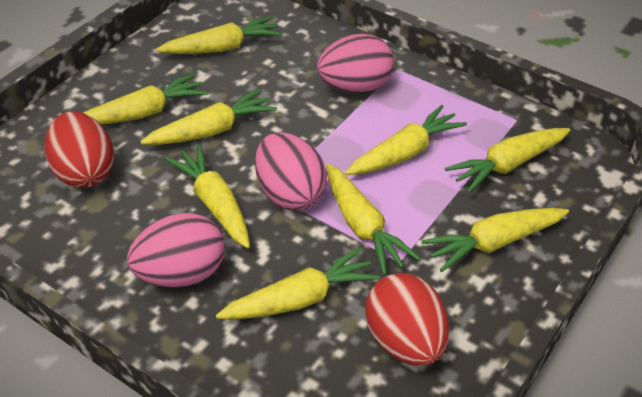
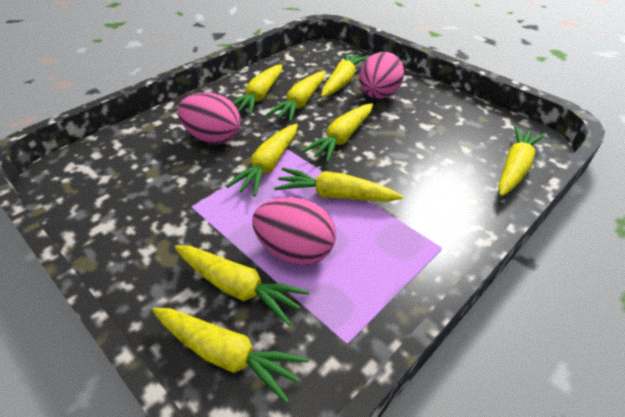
red egg: 2 -> 0

